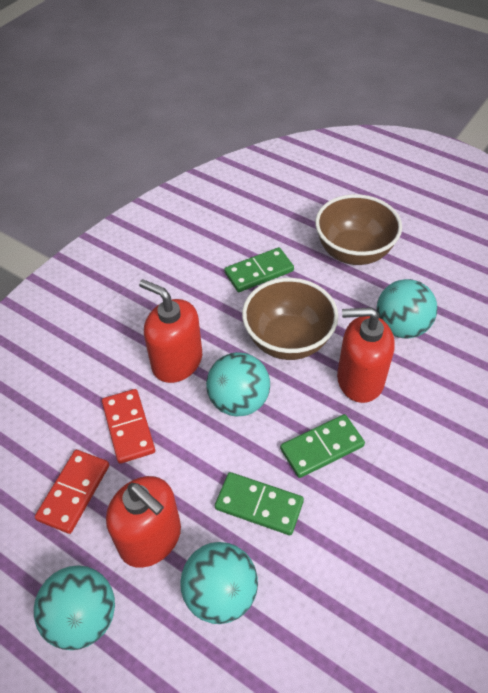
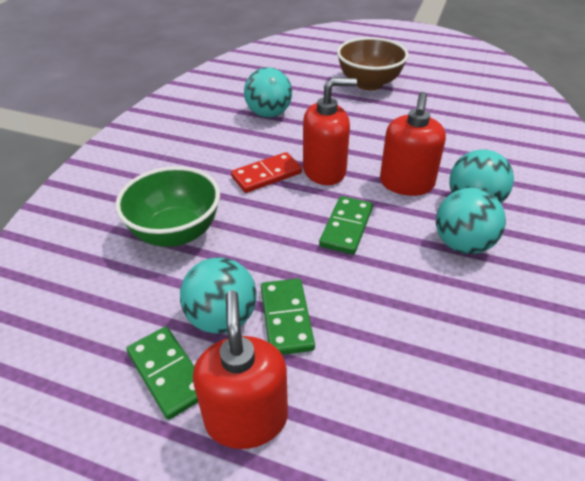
brown bowl: 2 -> 1
green bowl: 0 -> 1
red domino: 2 -> 1

